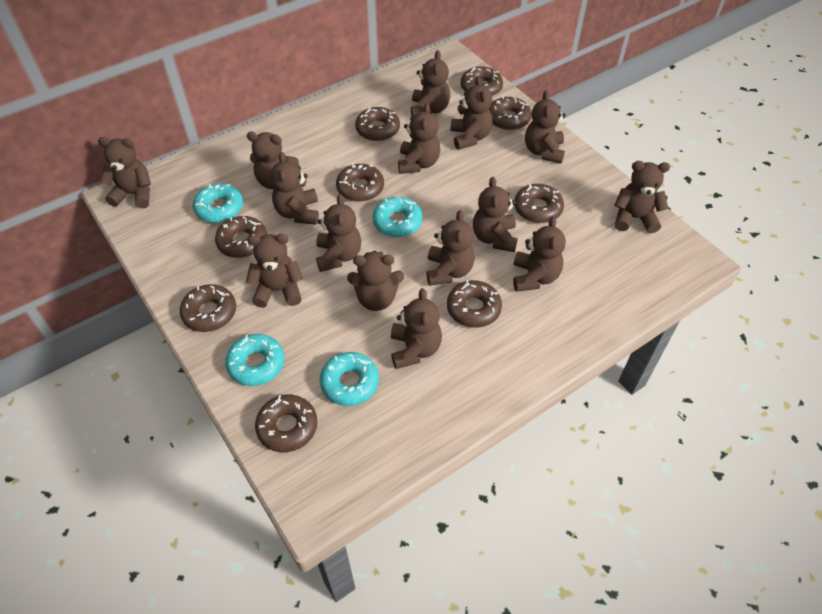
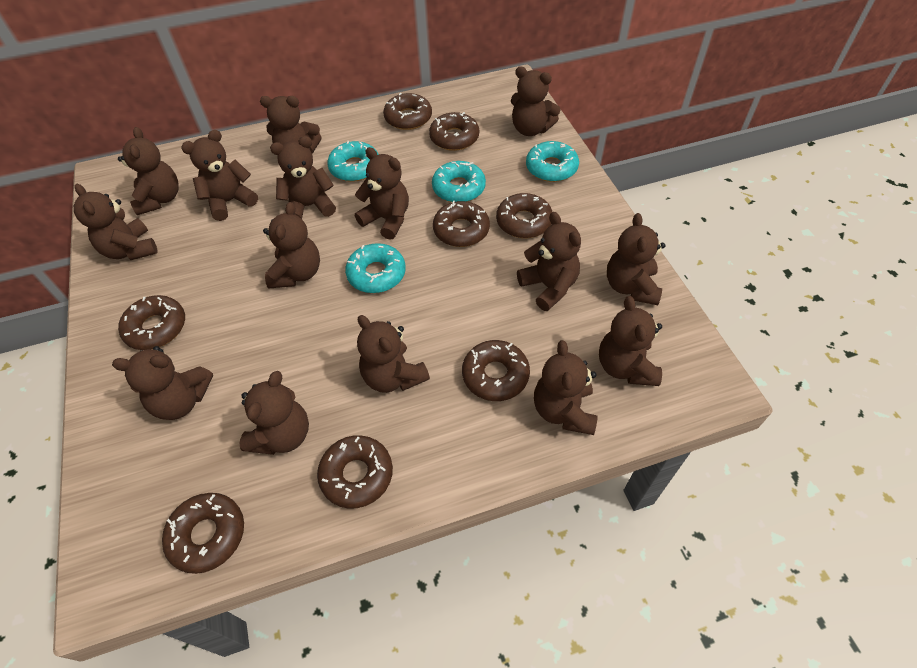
brown donut: 9 -> 8

